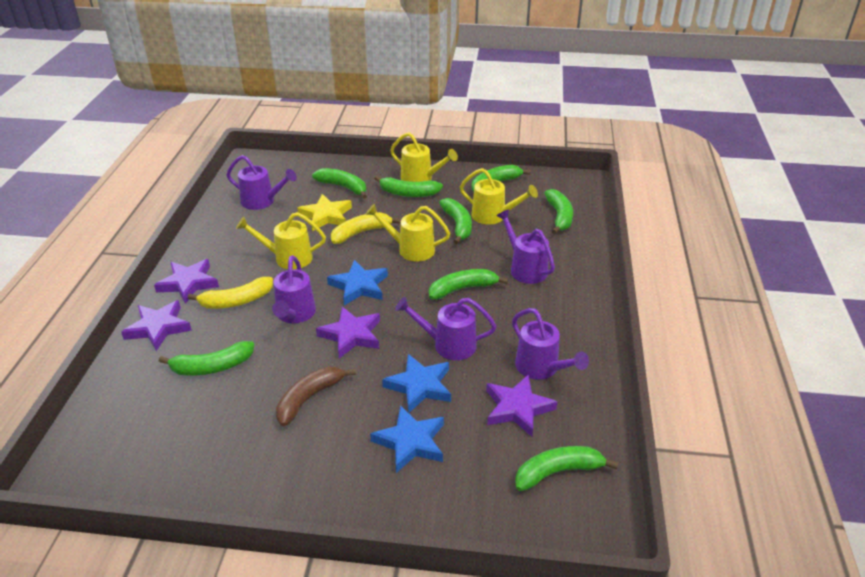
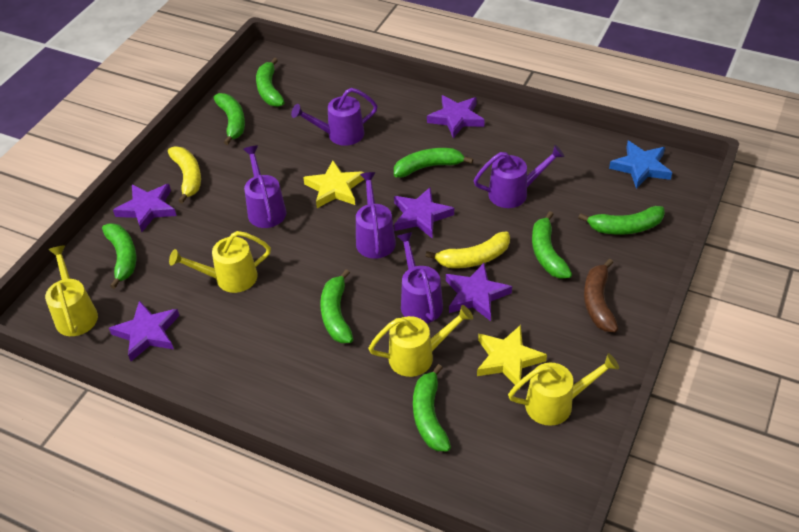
blue star: 3 -> 1
purple star: 4 -> 5
yellow star: 1 -> 2

